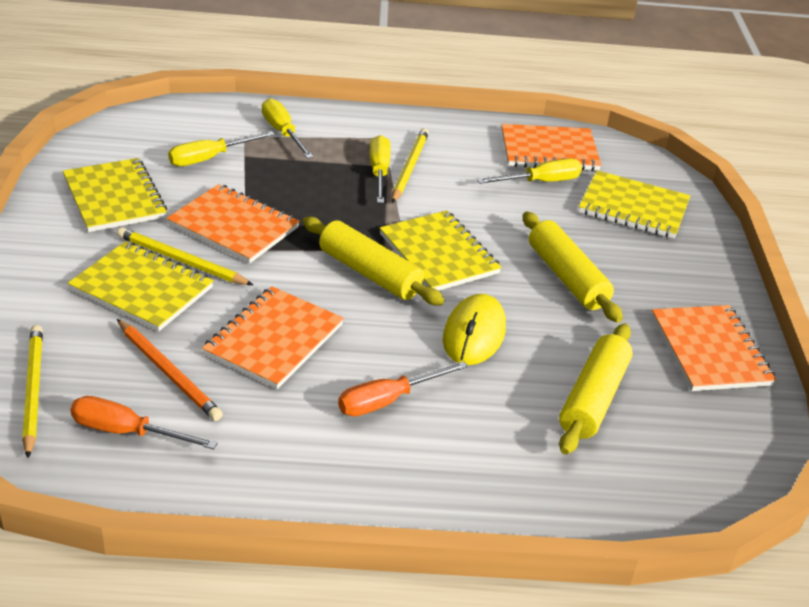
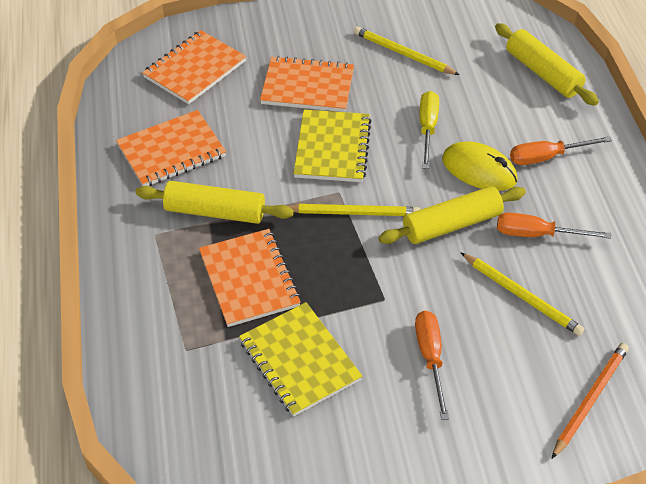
orange screwdriver: 2 -> 3
yellow notebook: 4 -> 2
yellow screwdriver: 4 -> 1

